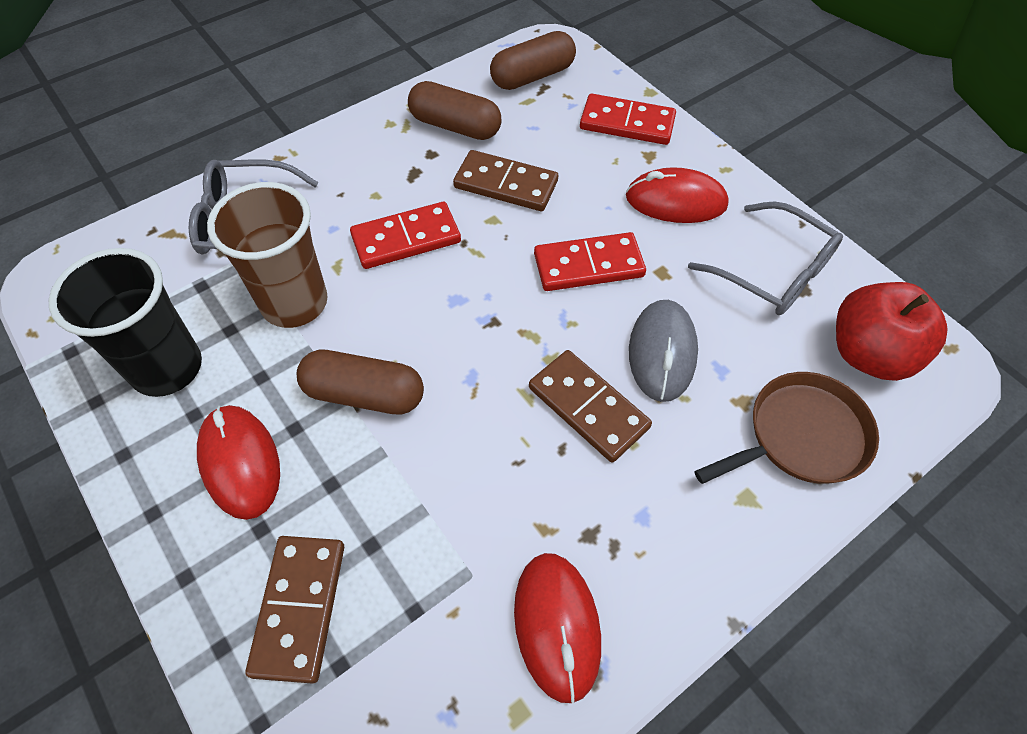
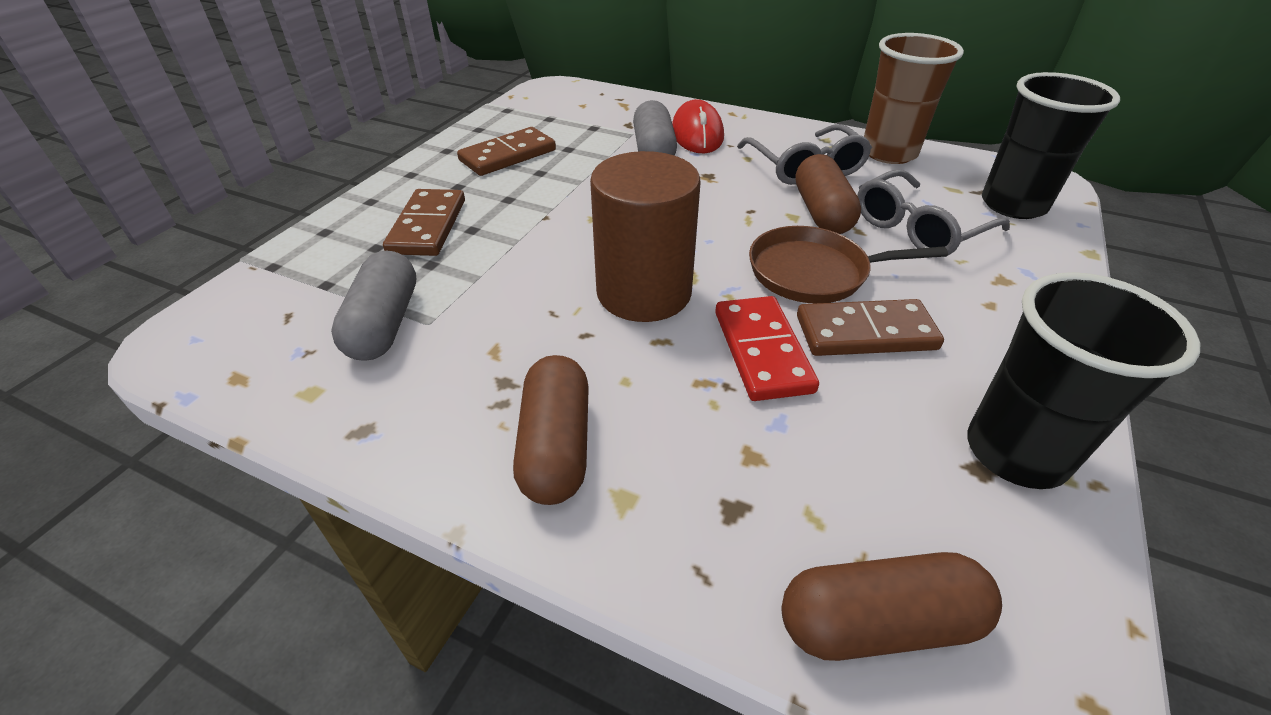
black cup: 1 -> 2
brown cylinder: 0 -> 1
grey capsule: 0 -> 2
grey mouse: 1 -> 0
red apple: 1 -> 0
red domino: 3 -> 1
red mouse: 3 -> 1

